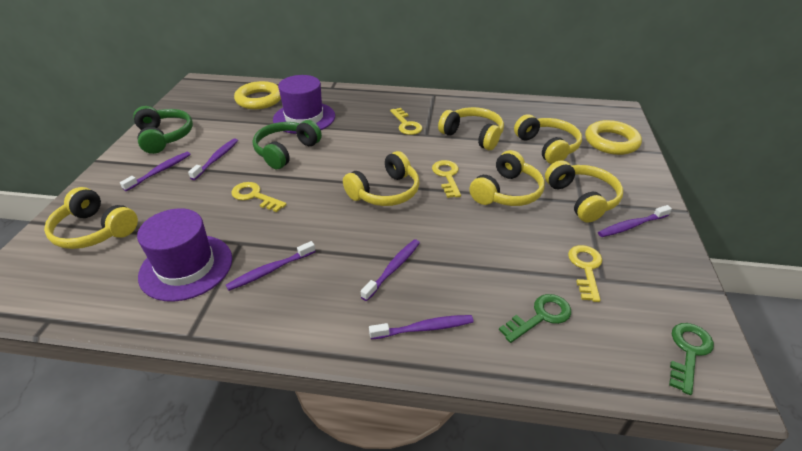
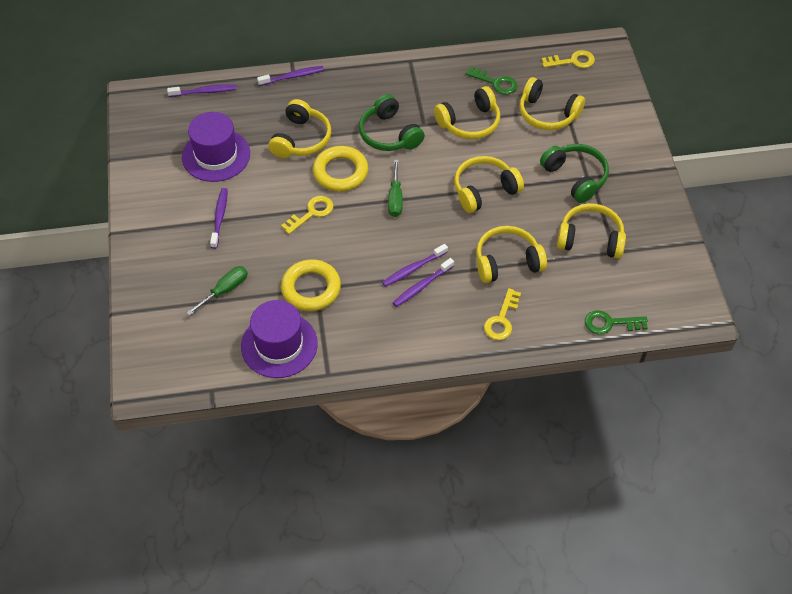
green screwdriver: 0 -> 2
purple toothbrush: 6 -> 5
yellow key: 4 -> 3

